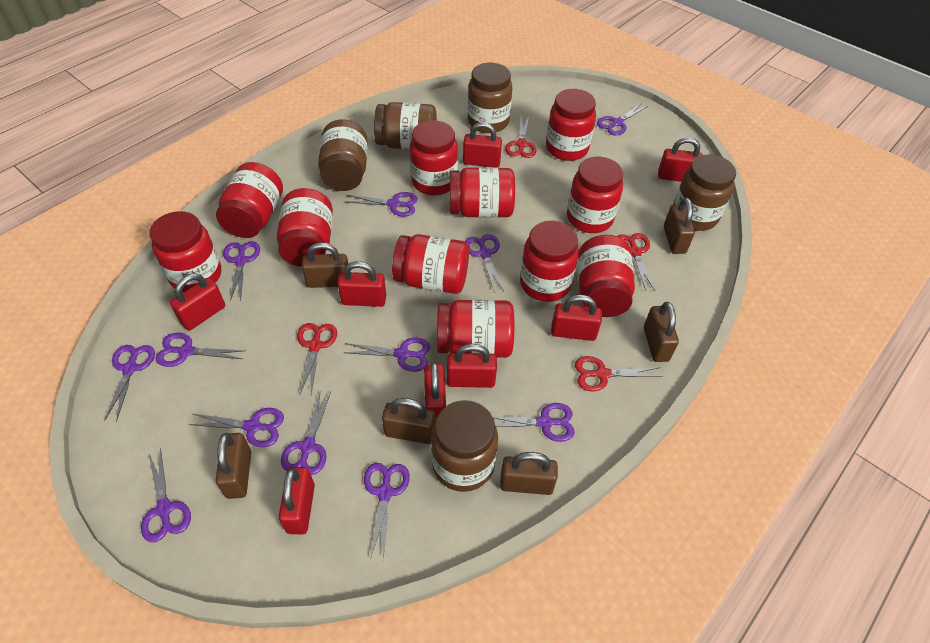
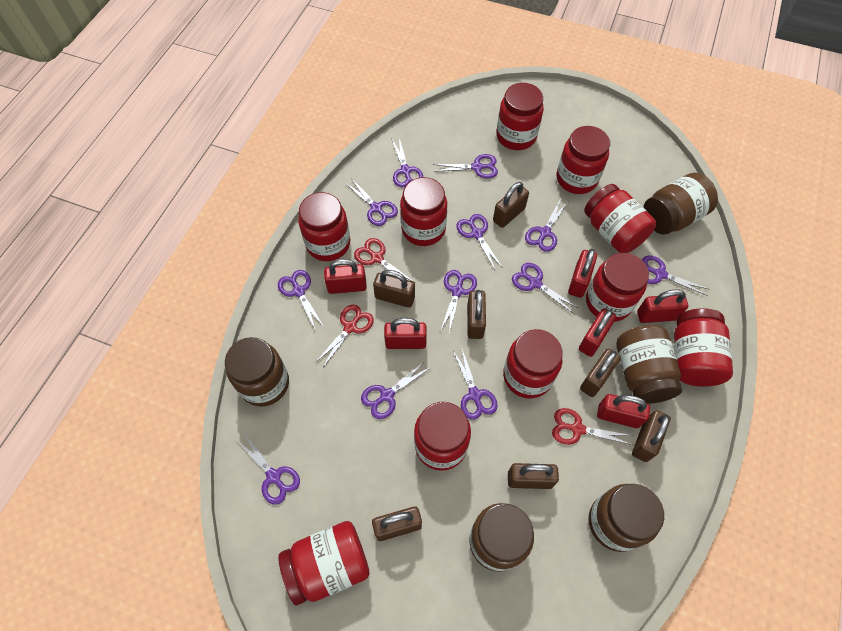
brown padlock: 6 -> 7
red jar: 11 -> 10
red padlock: 8 -> 6
red scissors: 4 -> 3

